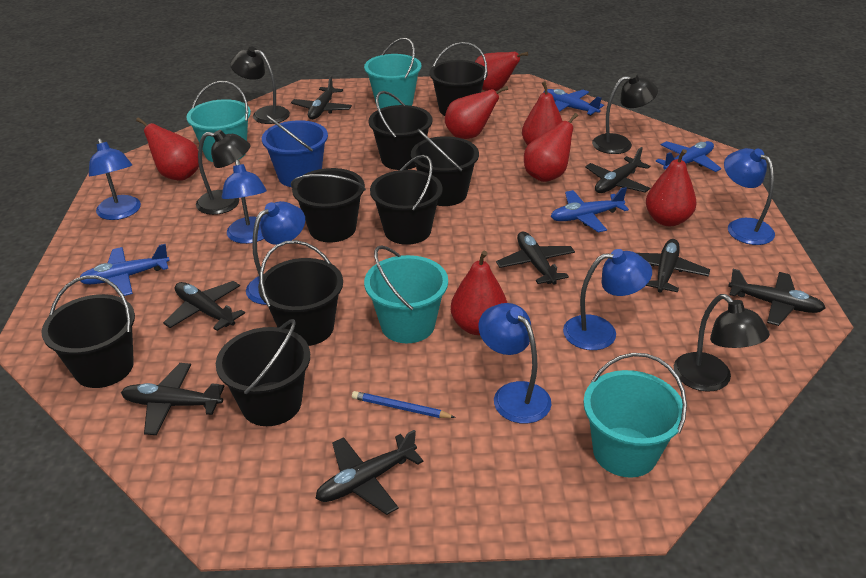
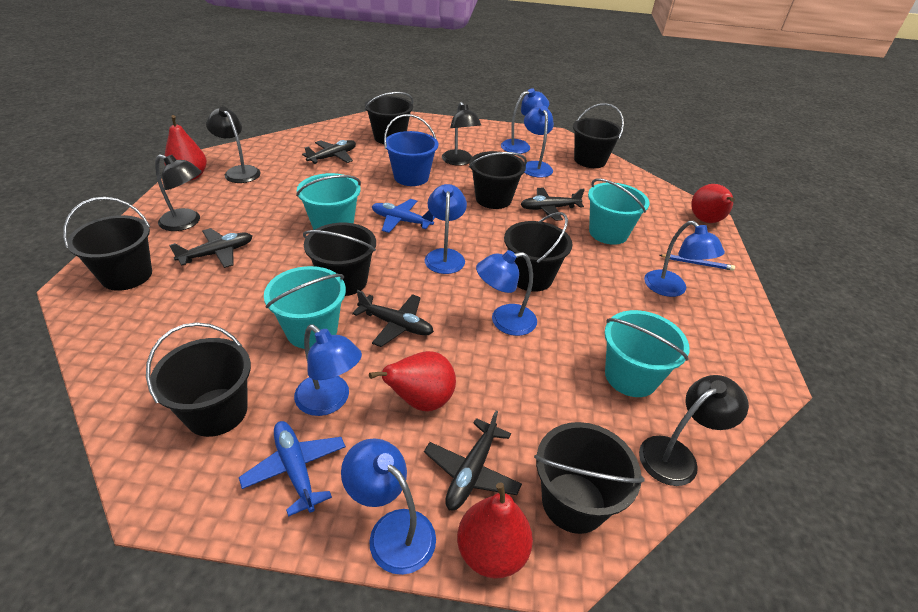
black plane: 8 -> 5
blue lamp: 6 -> 7
blue plane: 4 -> 2
red pear: 7 -> 4

